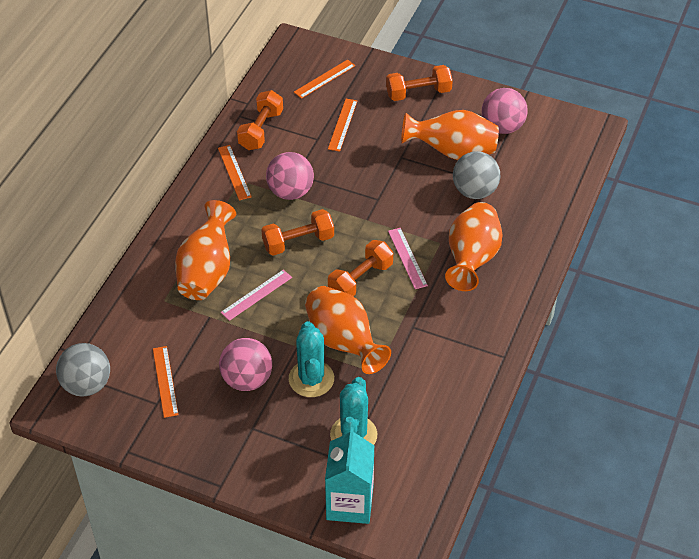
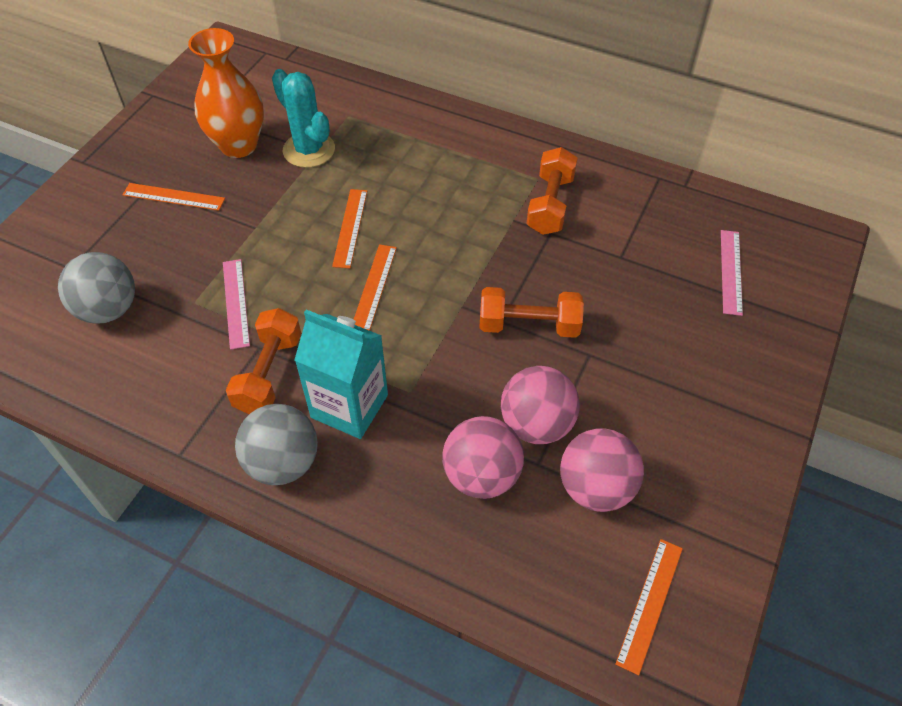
orange dumbbell: 4 -> 3
orange vase: 4 -> 1
turquoise cactus: 2 -> 1

